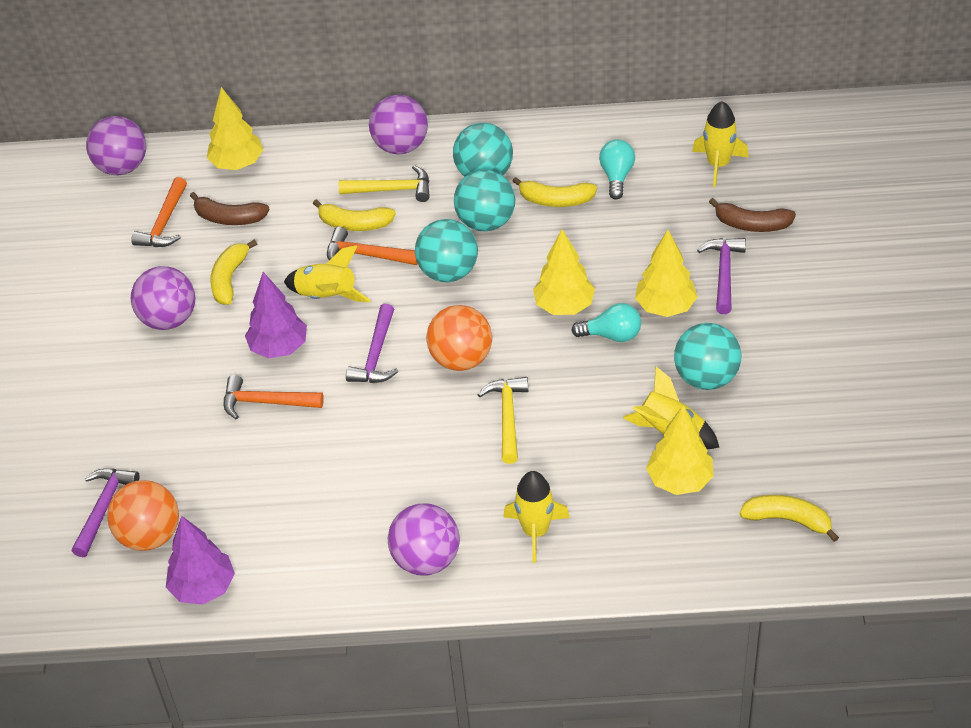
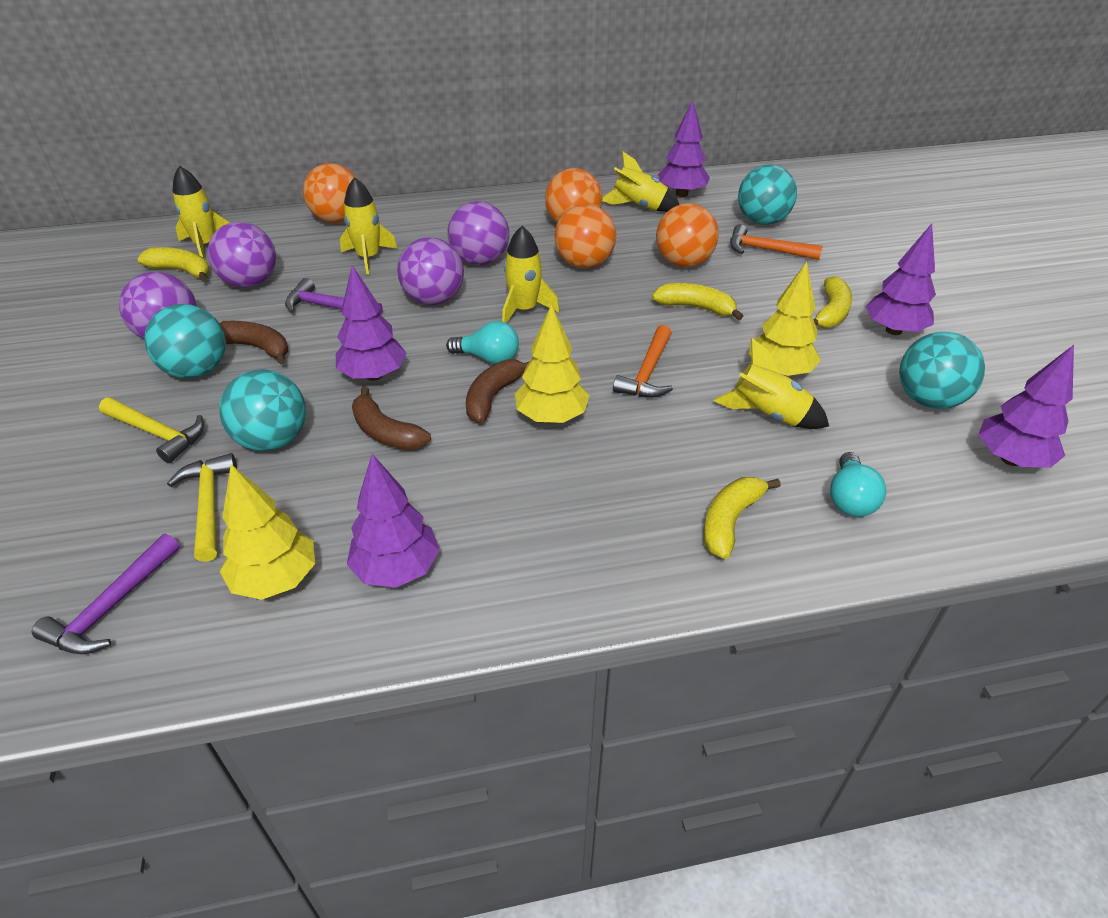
brown banana: 2 -> 3
orange ball: 2 -> 4
orange hammer: 3 -> 2
purple hammer: 3 -> 2
purple tree: 2 -> 5
yellow rocket: 4 -> 5
yellow tree: 4 -> 3

